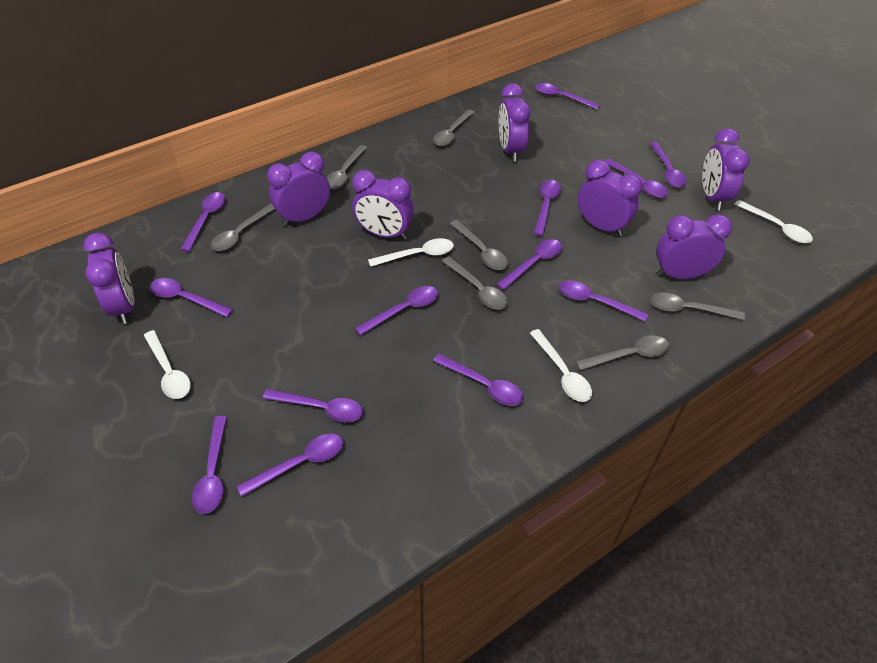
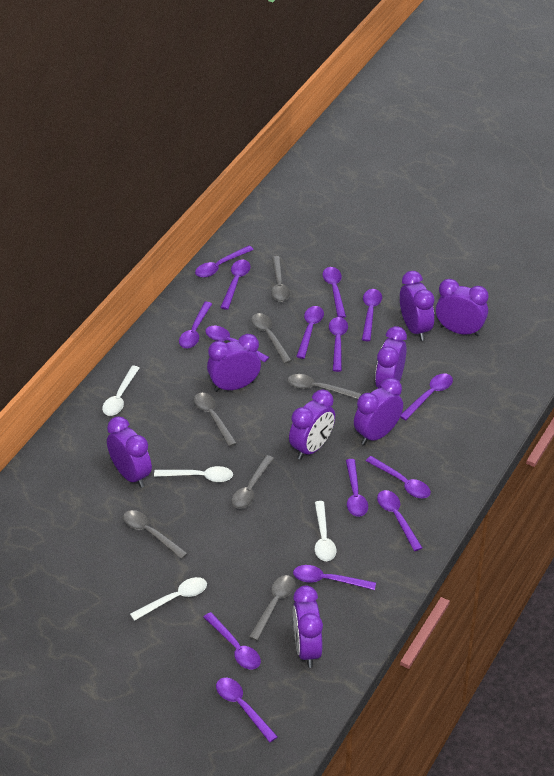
purple clock: 7 -> 8
purple spoon: 13 -> 15

